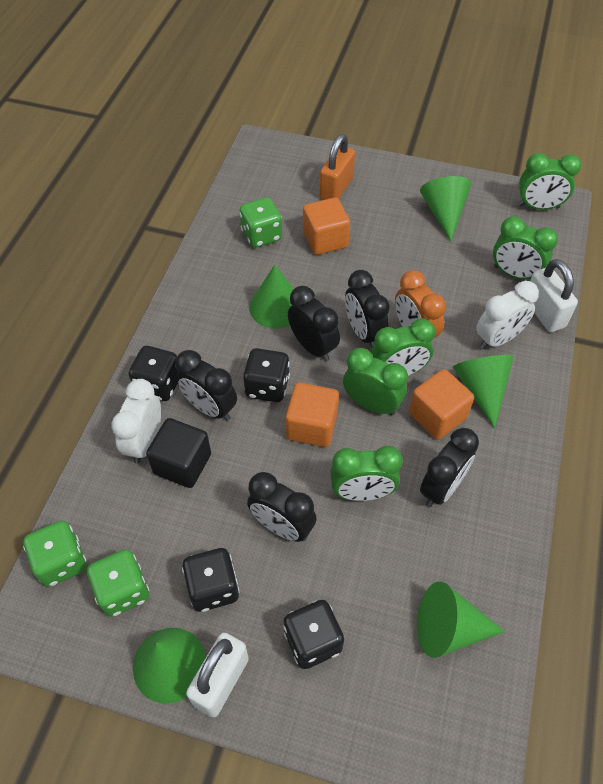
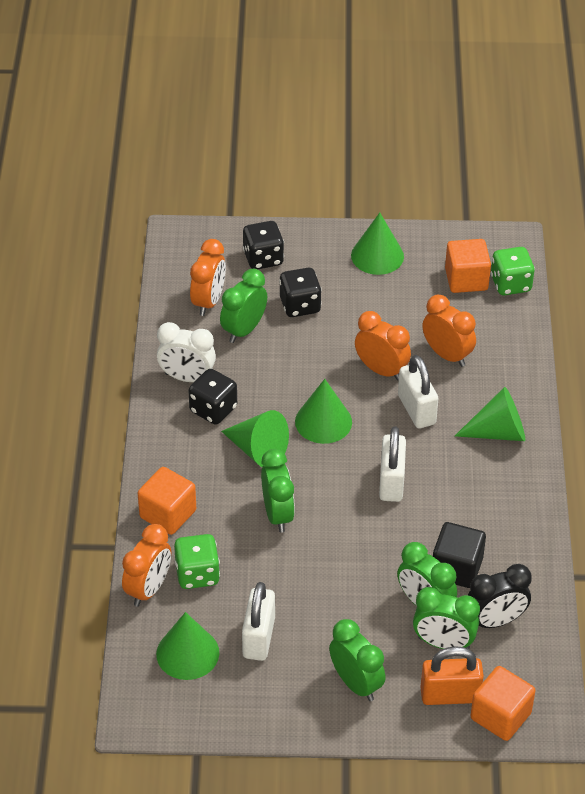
black clock: 5 -> 1
black dice: 4 -> 3
green dice: 3 -> 2
orange clock: 1 -> 4
white clock: 2 -> 1
white padlock: 2 -> 3

